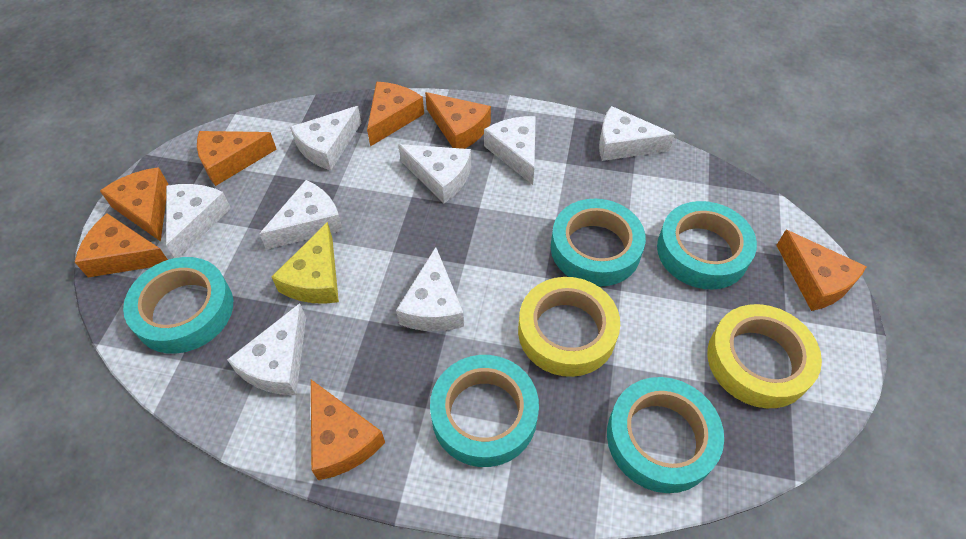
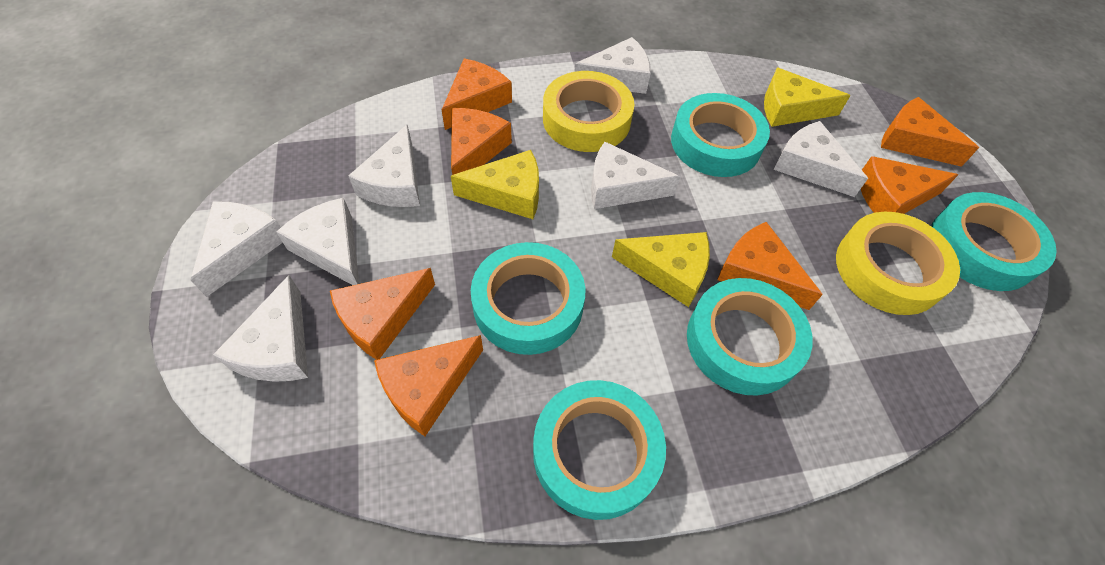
white cheese: 8 -> 7
yellow cheese: 1 -> 3

